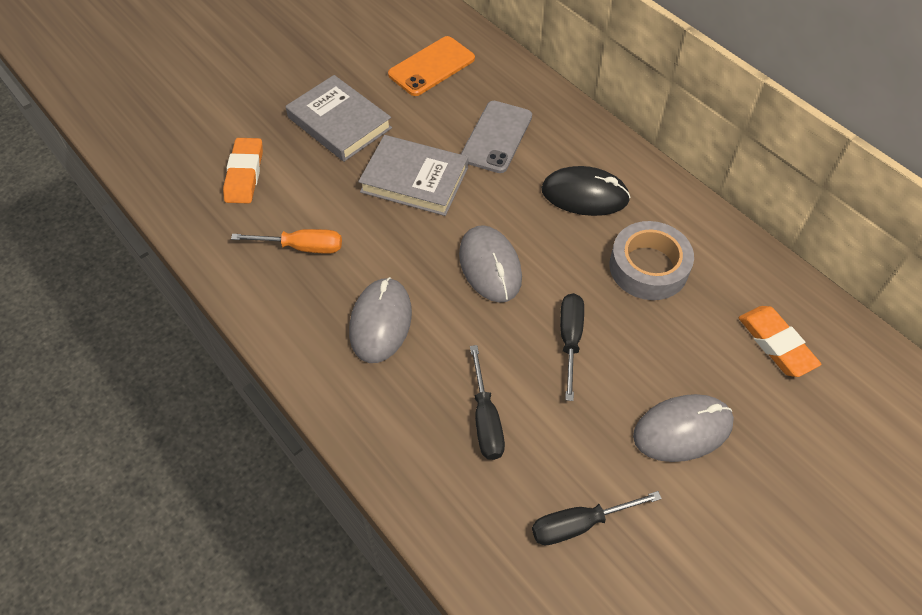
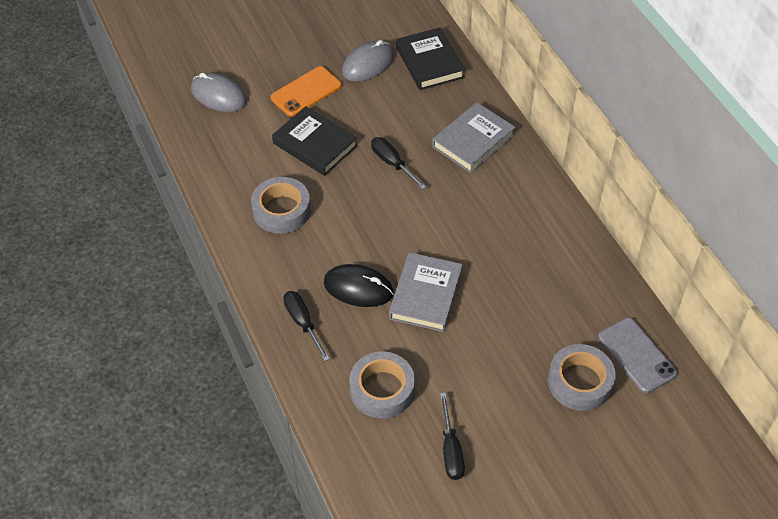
black book: 0 -> 2
grey mouse: 3 -> 2
grey tape: 1 -> 3
orange eraser: 2 -> 0
orange screwdriver: 1 -> 0

